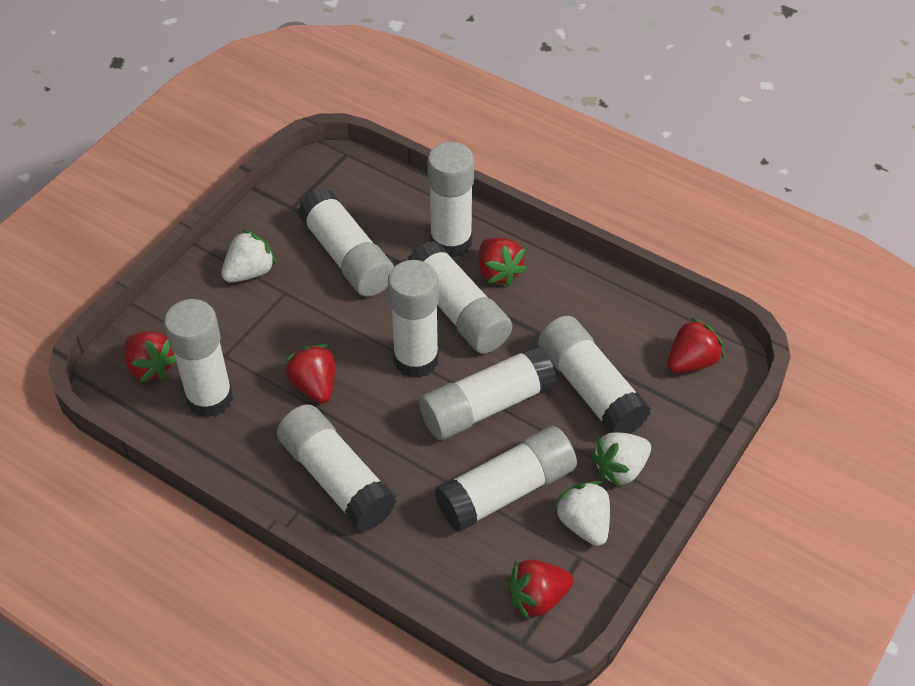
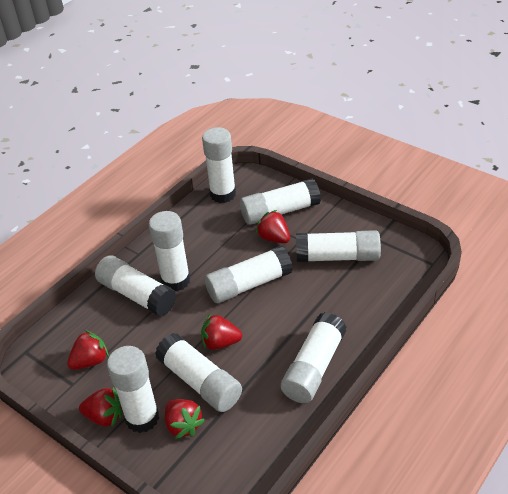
white strawberry: 3 -> 0

